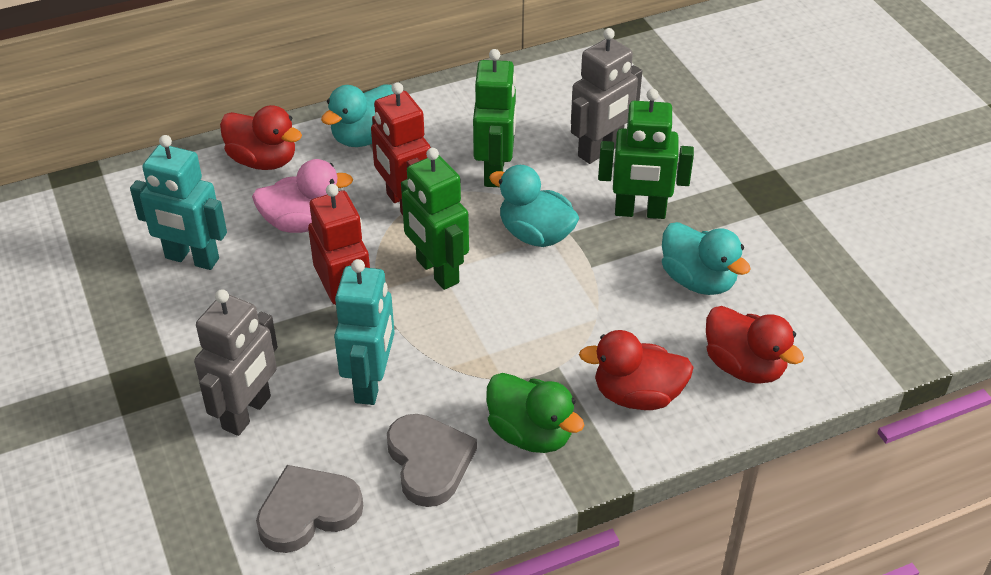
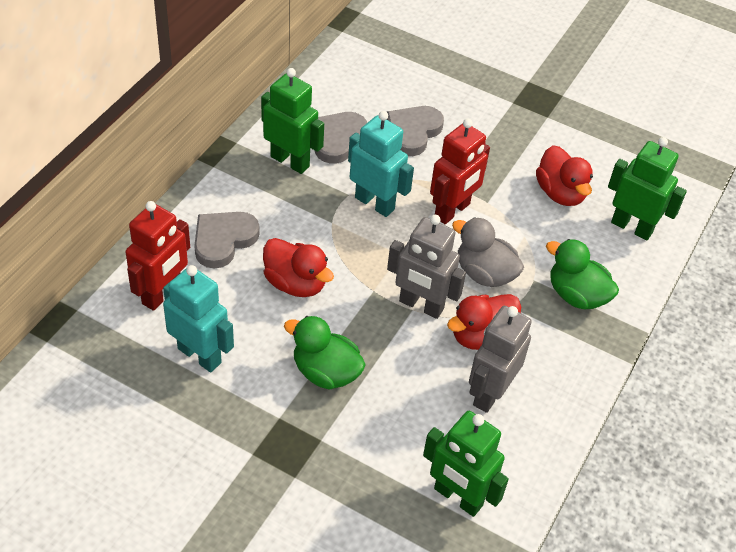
green duck: 1 -> 2
grey duck: 0 -> 1
grey heart: 2 -> 3
pink duck: 1 -> 0
turquoise duck: 3 -> 0

